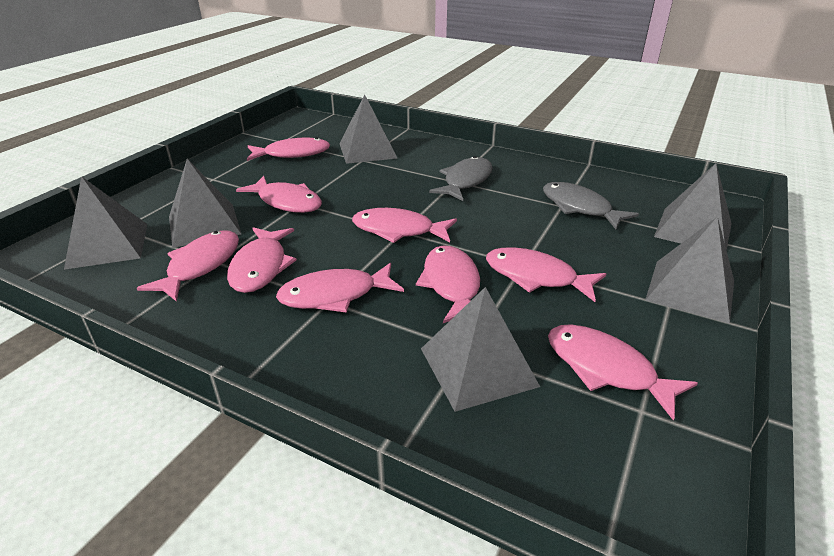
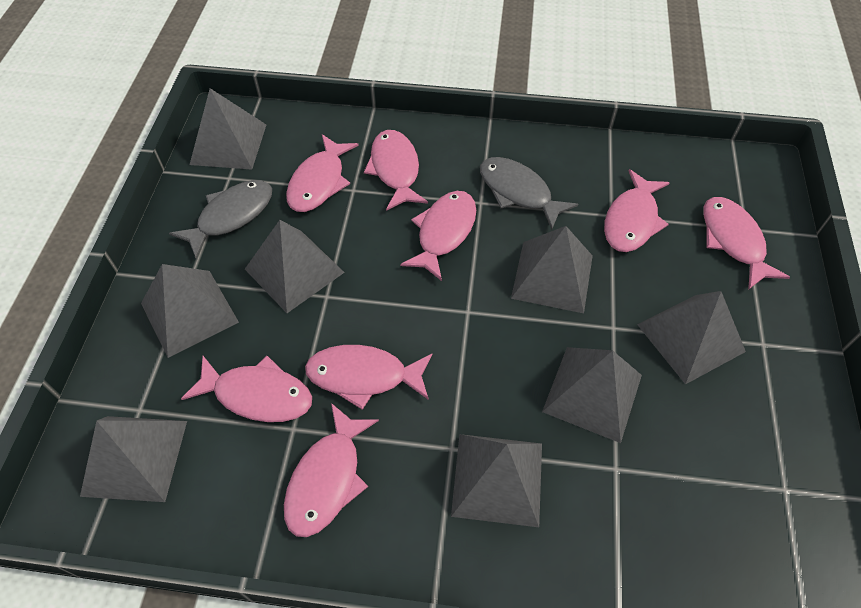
grey pyramid: 6 -> 8
pink fish: 9 -> 8

